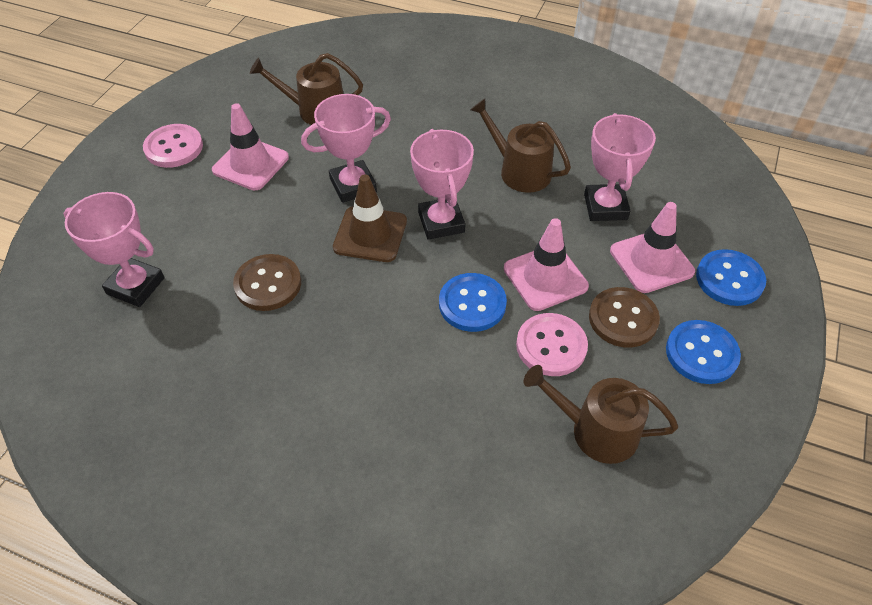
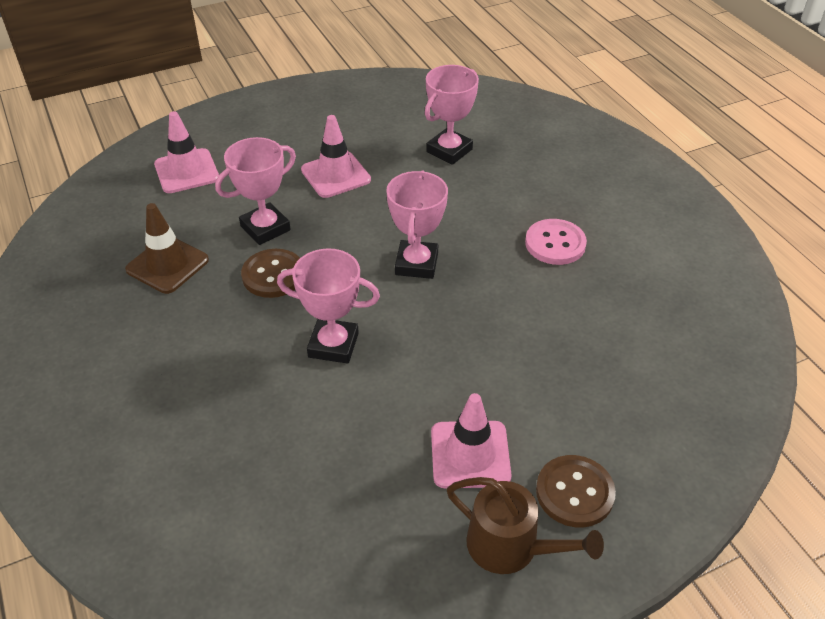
blue button: 3 -> 0
brown watering can: 3 -> 1
pink button: 2 -> 1

